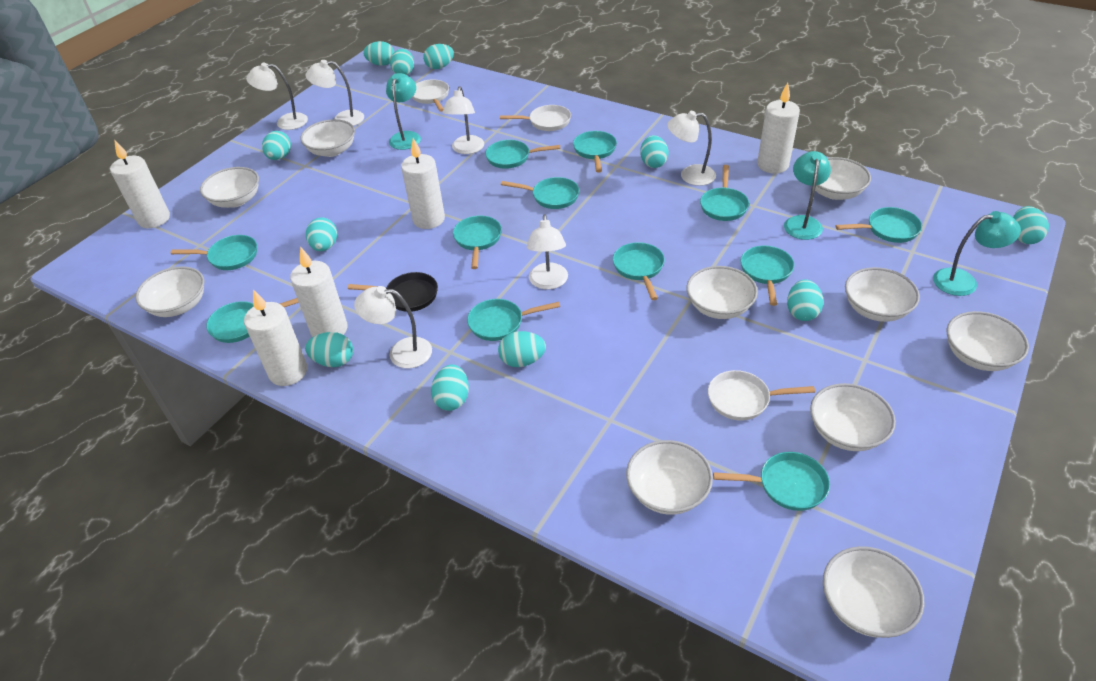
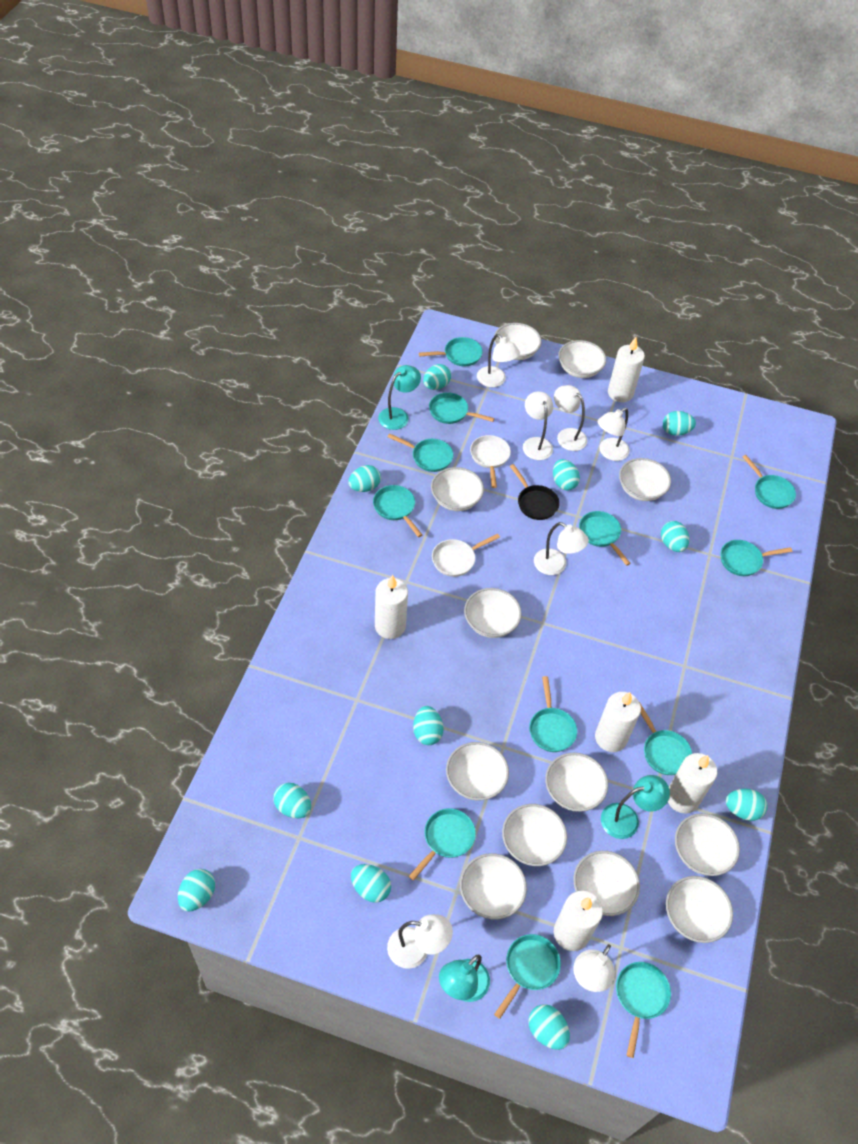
white bowl: 10 -> 12
white lamp: 6 -> 7
white pan: 3 -> 2

